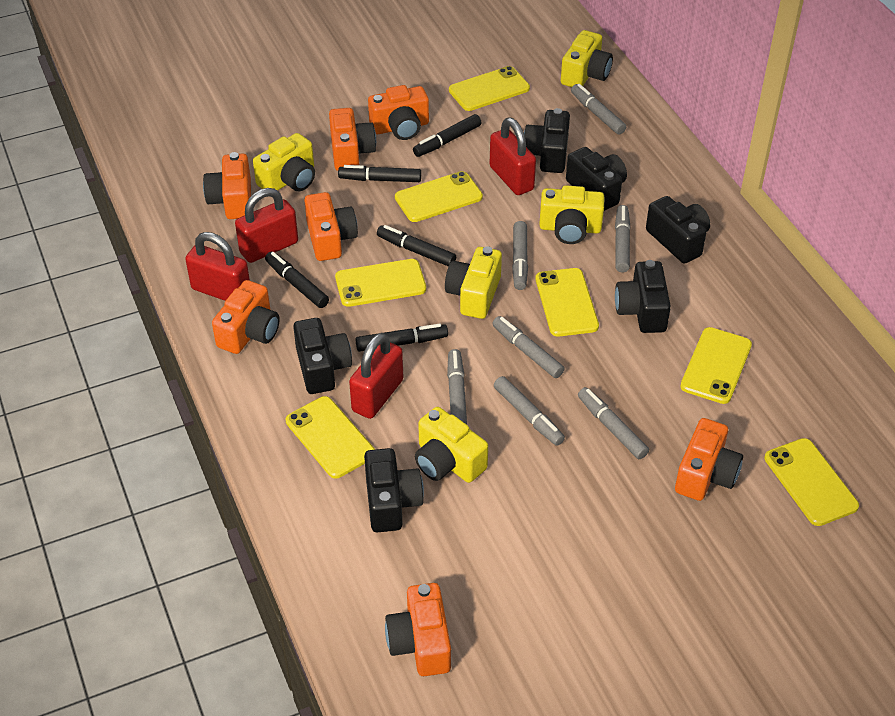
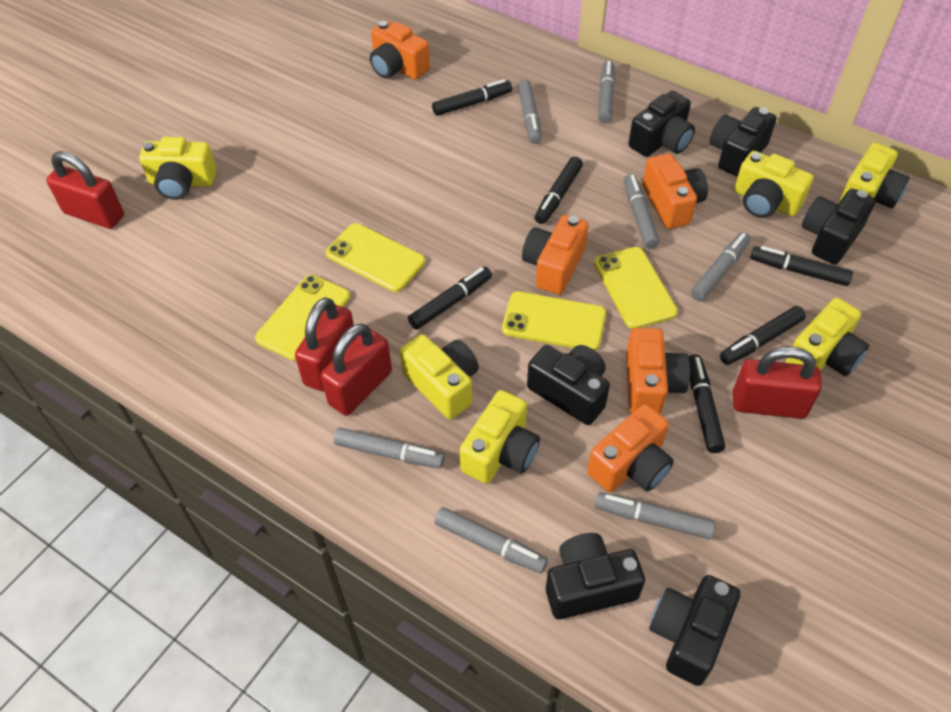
black marker: 5 -> 6
orange camera: 7 -> 5
yellow camera: 5 -> 6
yellow phone: 7 -> 4

